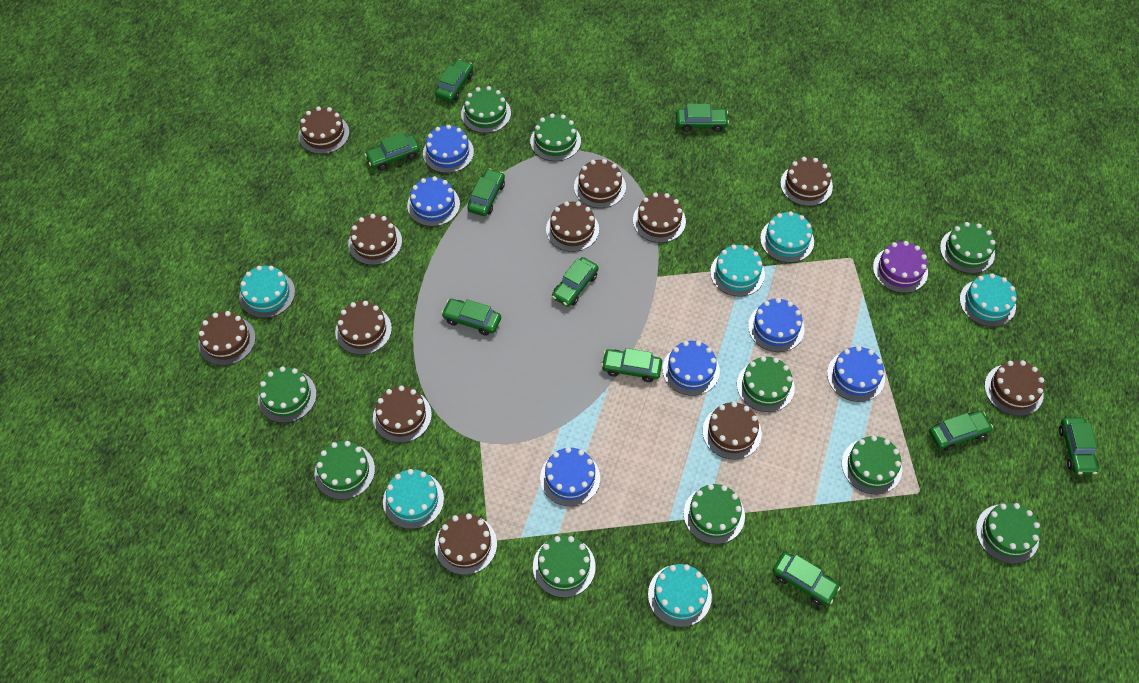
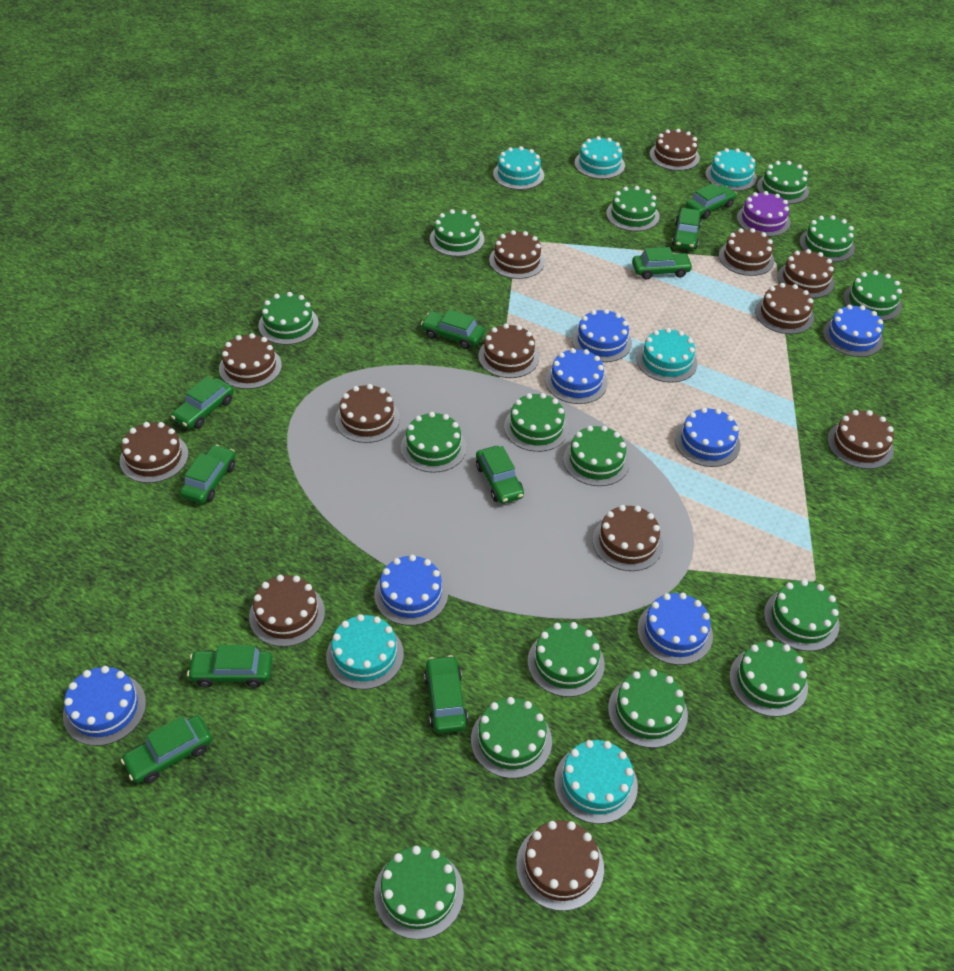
blue cake: 6 -> 7
brown cake: 12 -> 13
green cake: 10 -> 15

